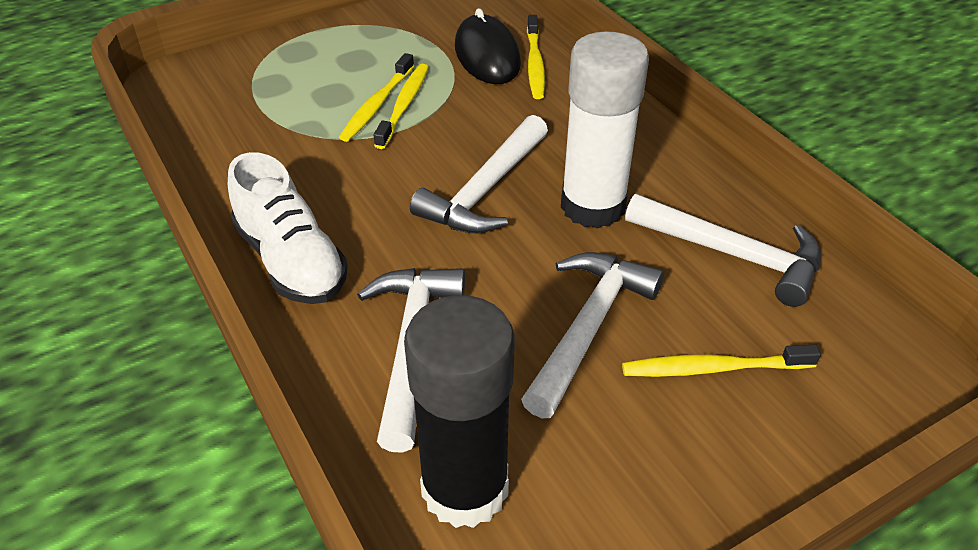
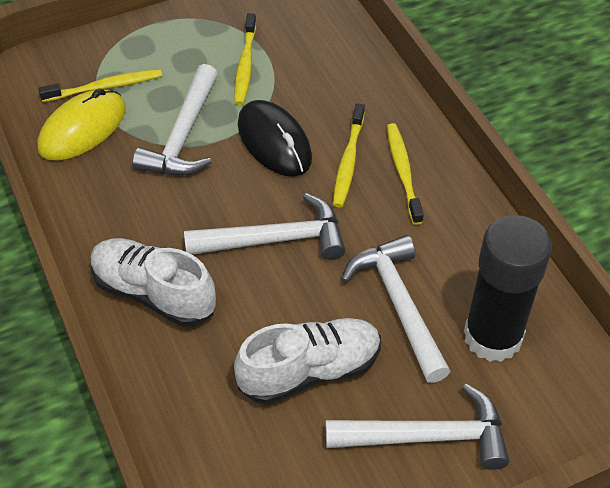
white glue stick: 1 -> 0
white shoe: 1 -> 2
yellow mouse: 0 -> 1

